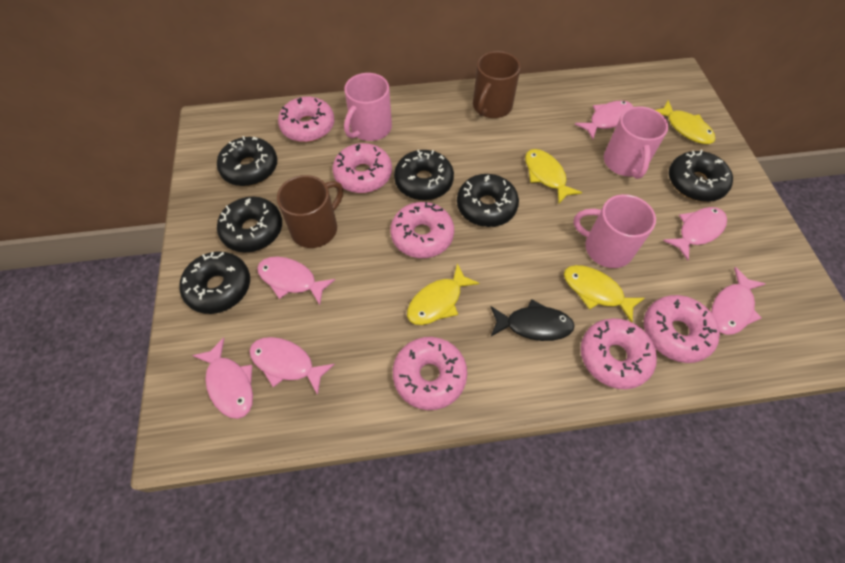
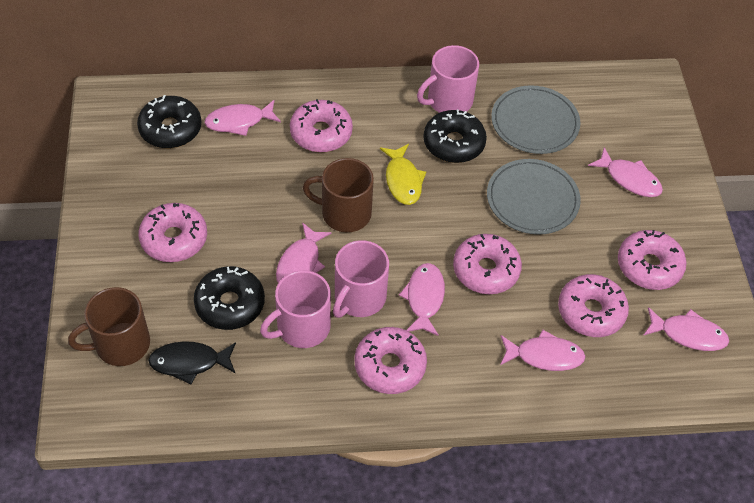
black donut: 6 -> 3
grey plate: 0 -> 2
yellow fish: 4 -> 1

